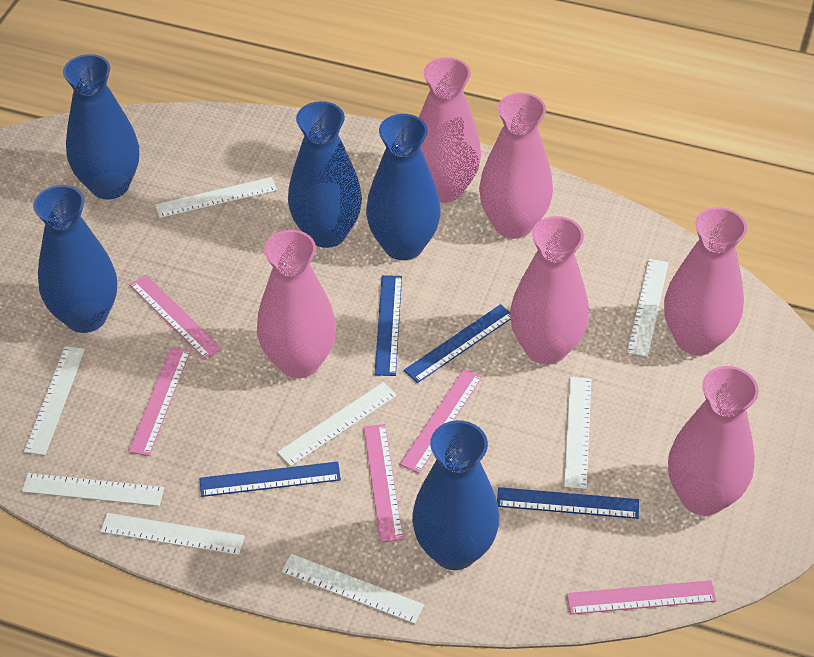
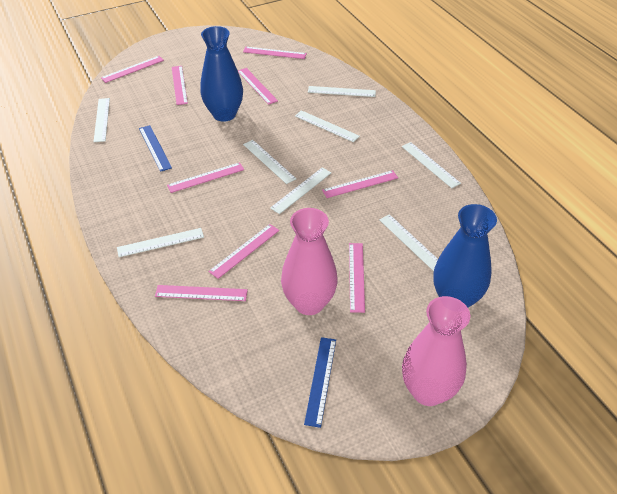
blue ruler: 4 -> 2
blue vase: 5 -> 2
pink ruler: 5 -> 9
pink vase: 6 -> 2

